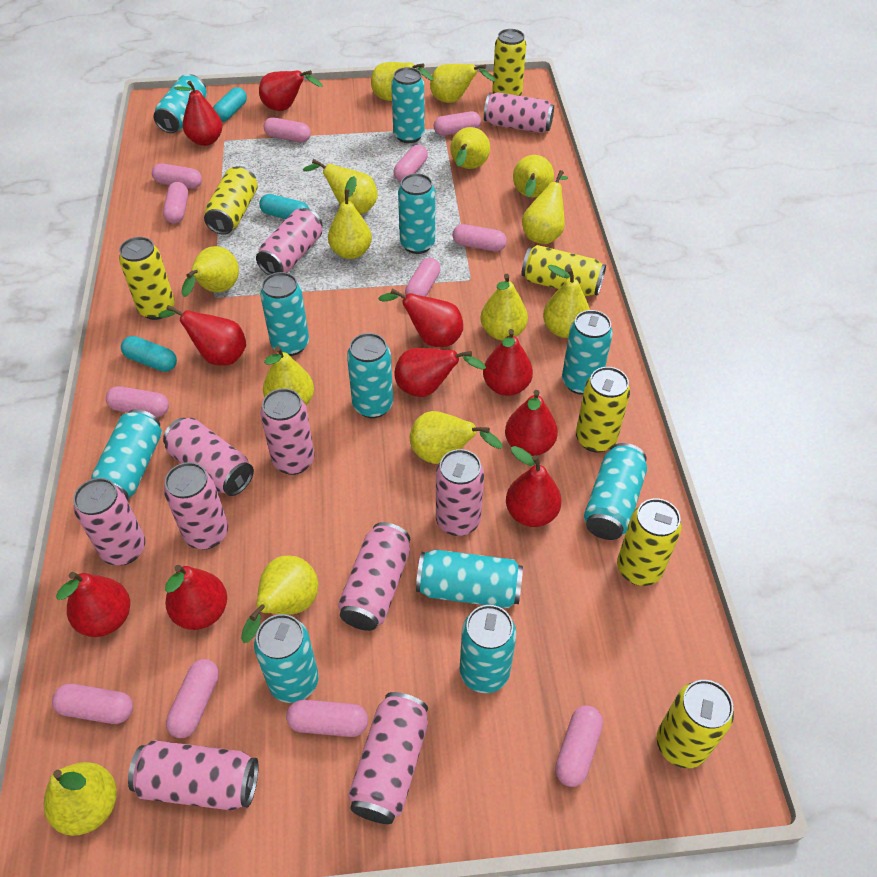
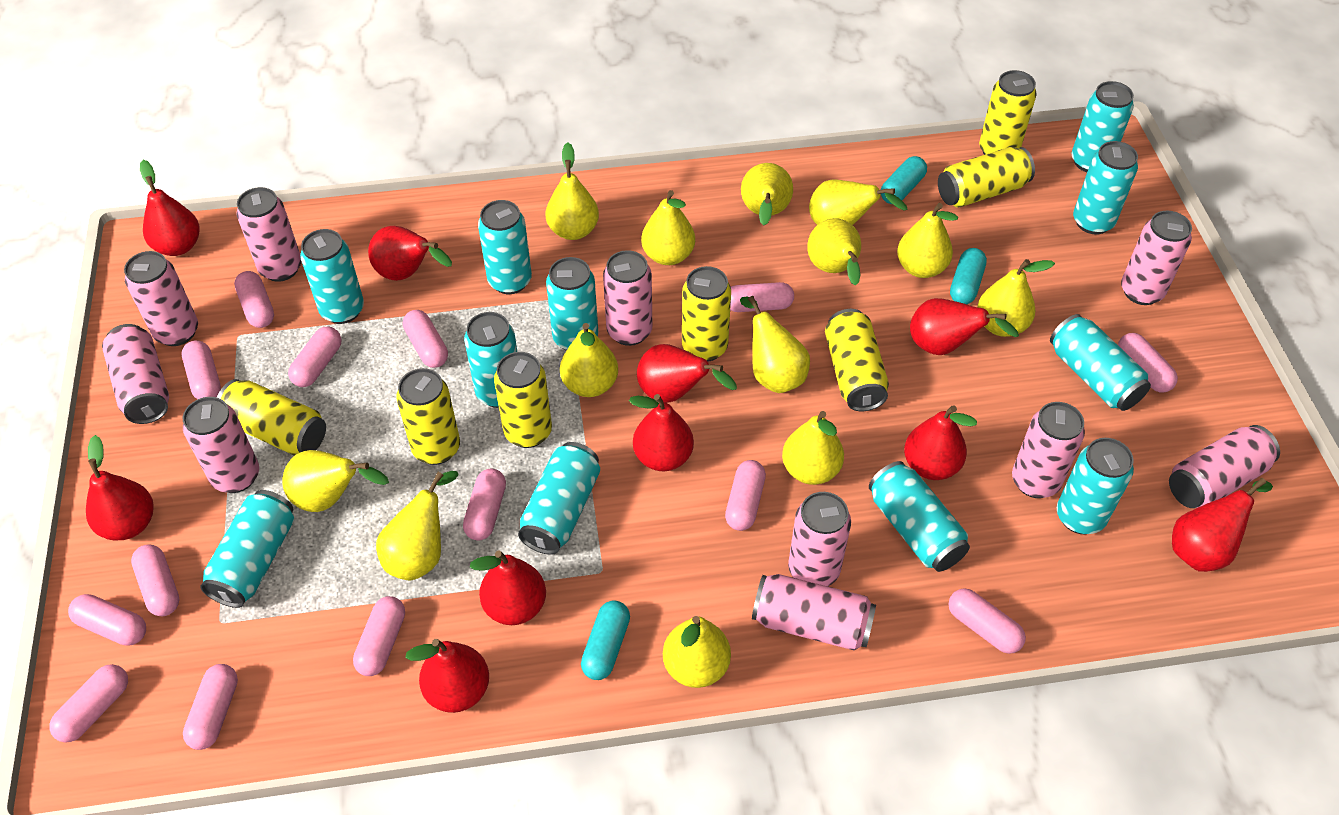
pink capsule: 12 -> 14
yellow pear: 14 -> 13

